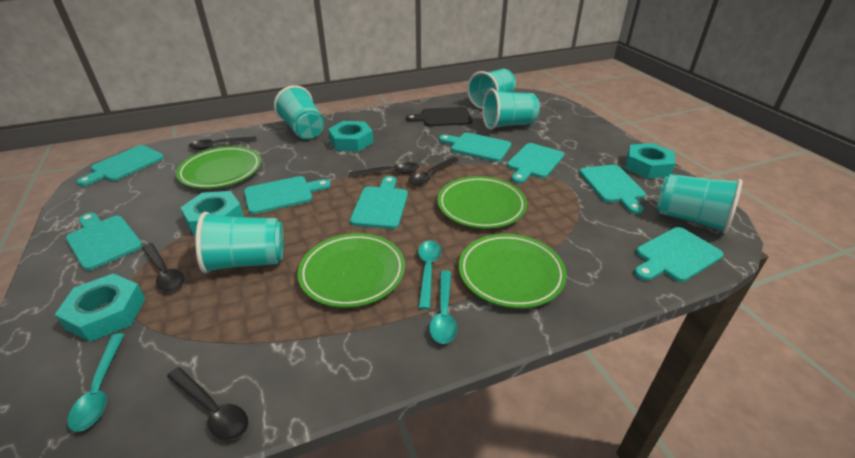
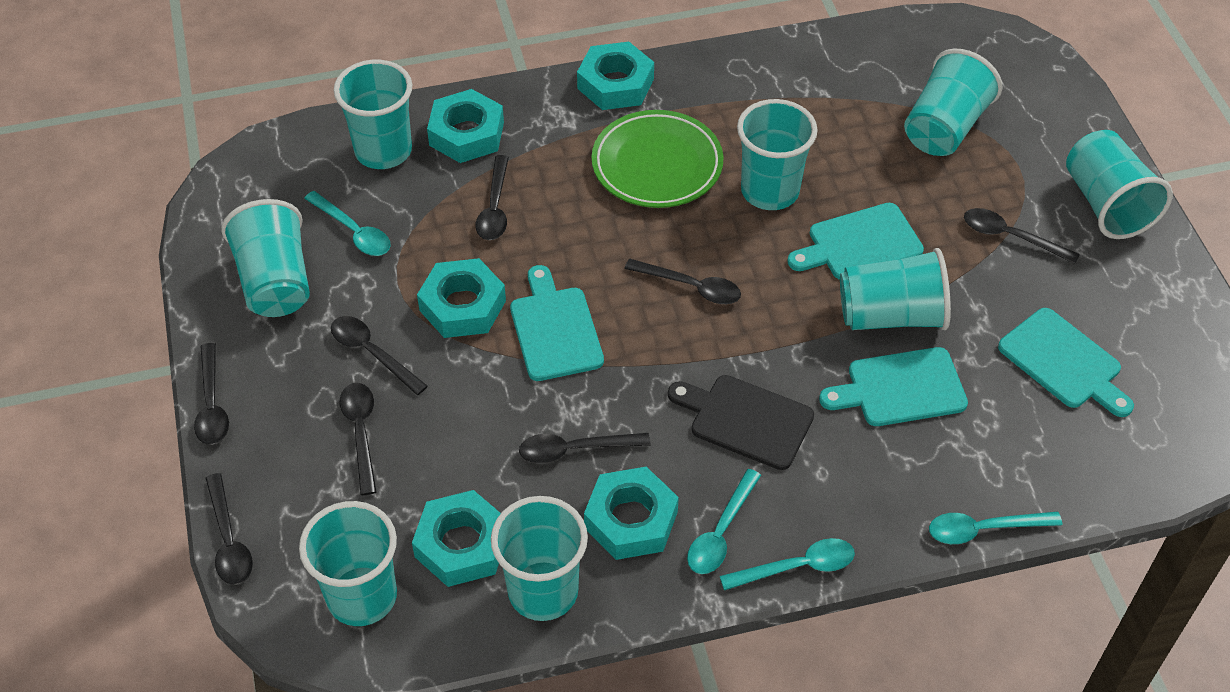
black spoon: 5 -> 8
green plate: 4 -> 1
turquoise cup: 5 -> 8
turquoise cutting board: 8 -> 4
turquoise nut: 4 -> 5
turquoise spoon: 3 -> 4

